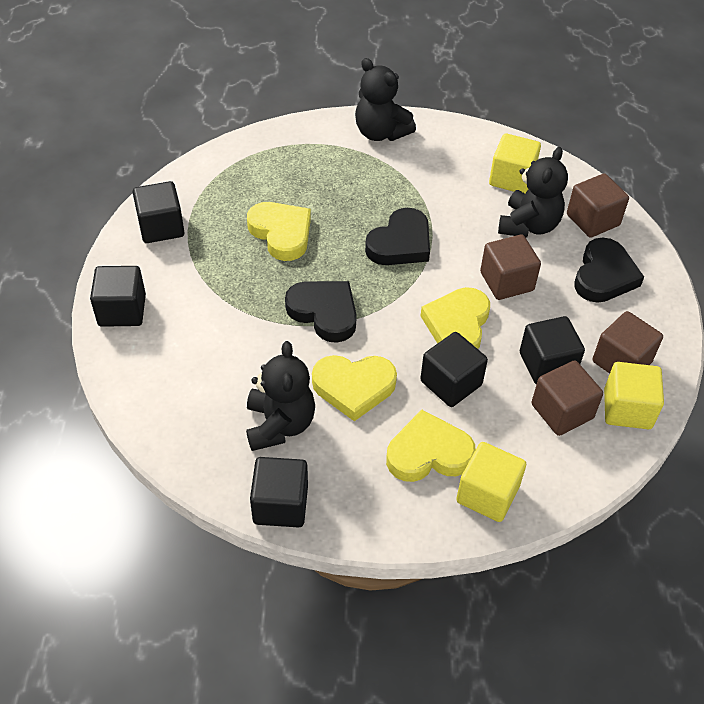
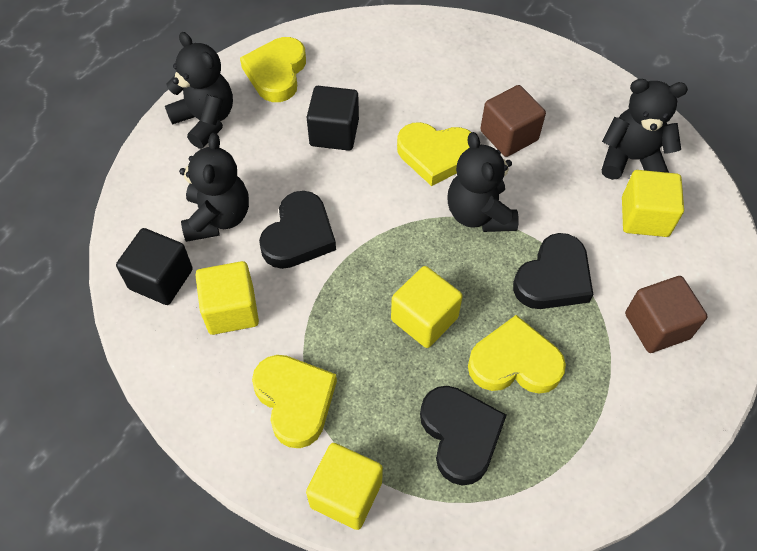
black cube: 5 -> 2
black teddy bear: 3 -> 4
brown cube: 4 -> 2
yellow cube: 3 -> 4

